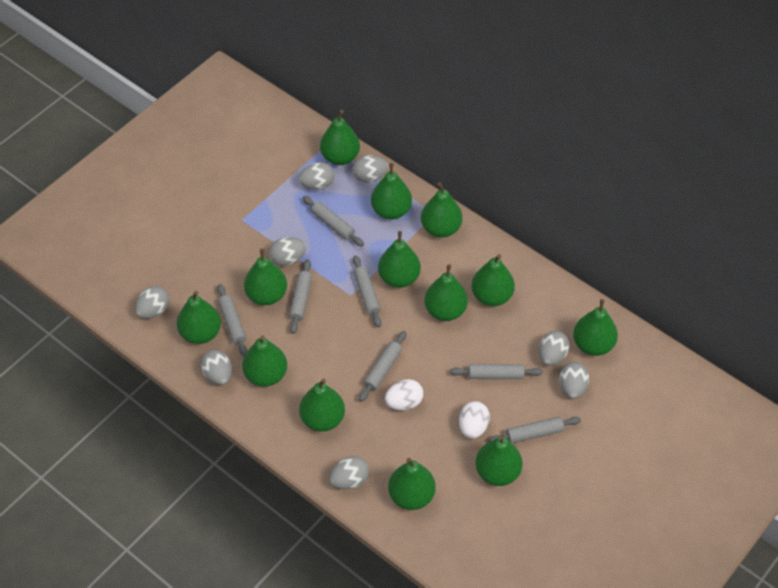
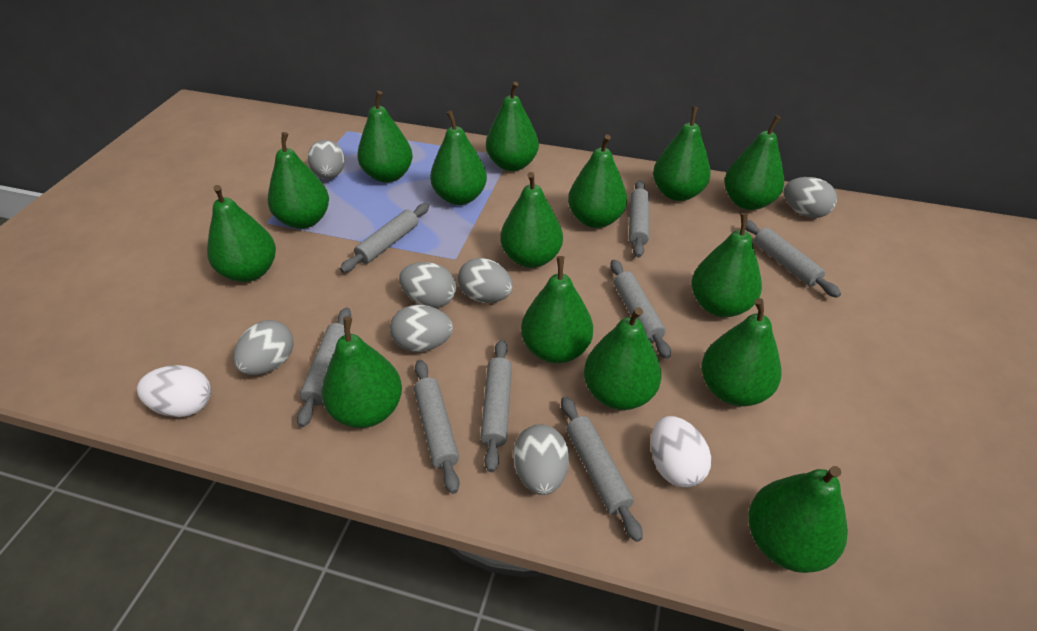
green pear: 13 -> 15
grey egg: 8 -> 7
grey rolling pin: 7 -> 8

